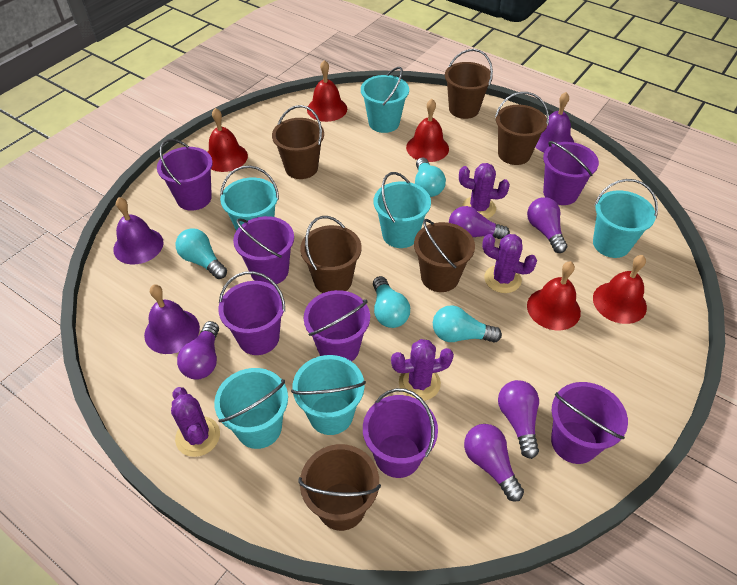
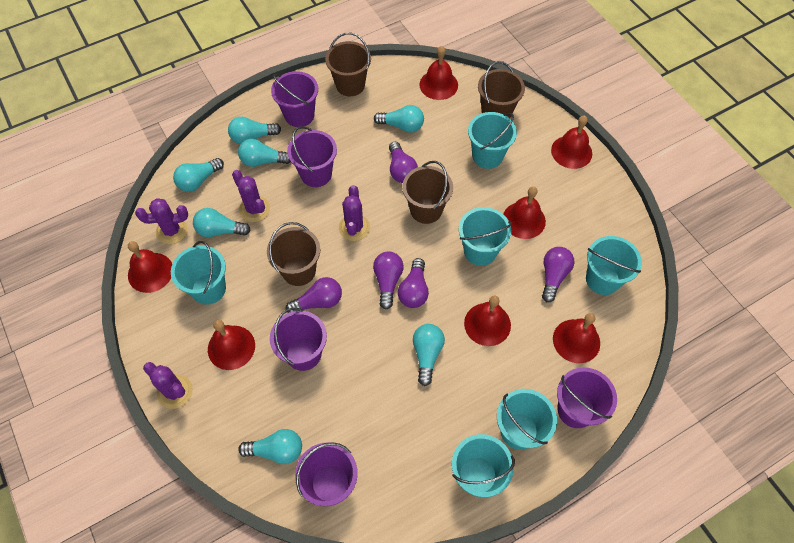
brown bucket: 6 -> 4
purple bell: 3 -> 0
purple bucket: 7 -> 5
red bell: 5 -> 7
turquoise light bulb: 4 -> 7

